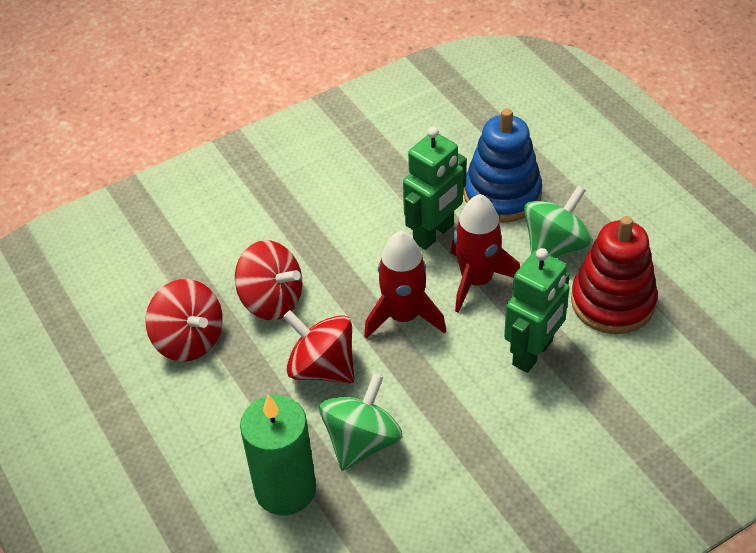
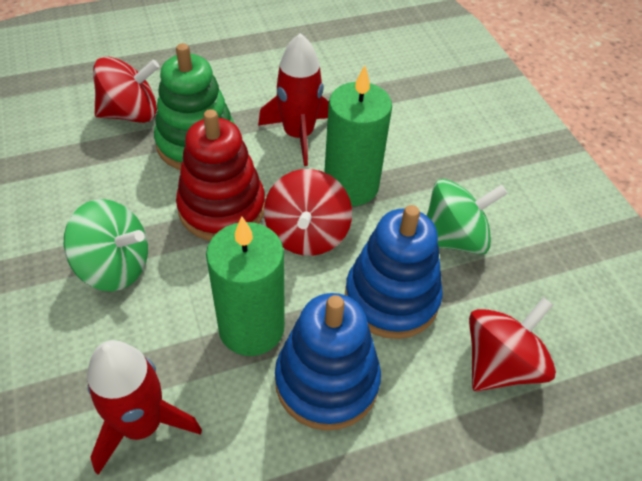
blue stacking toy: 1 -> 2
green candle: 1 -> 2
green robot: 2 -> 0
green stacking toy: 0 -> 1

